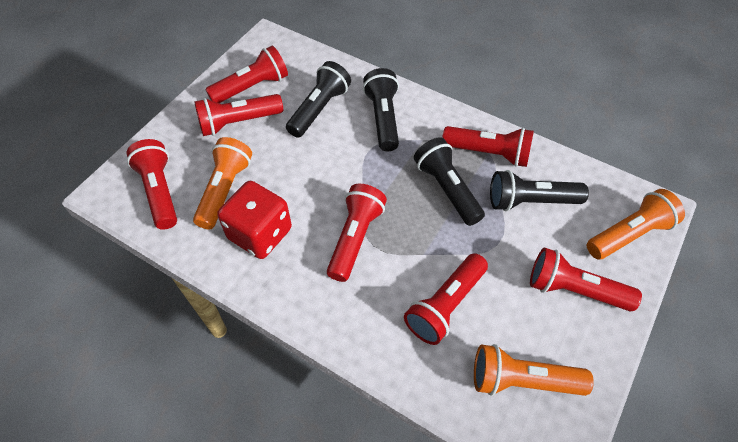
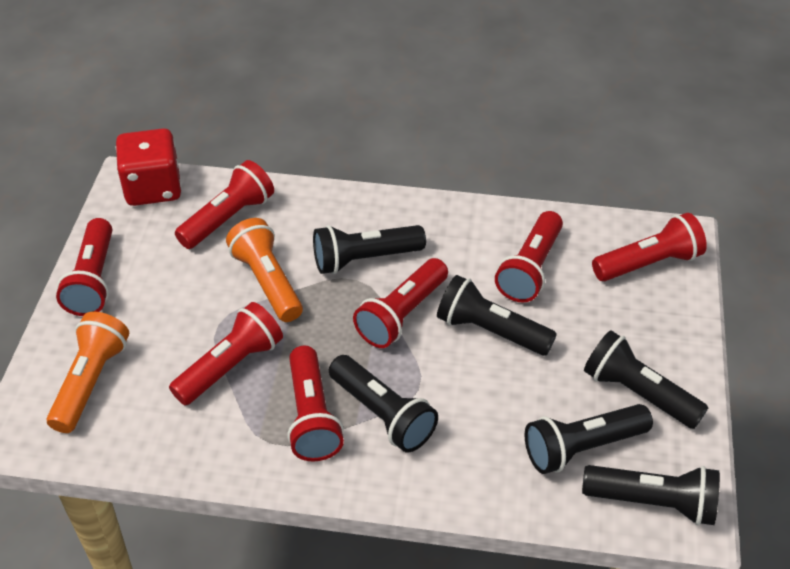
black flashlight: 4 -> 6
orange flashlight: 3 -> 2

